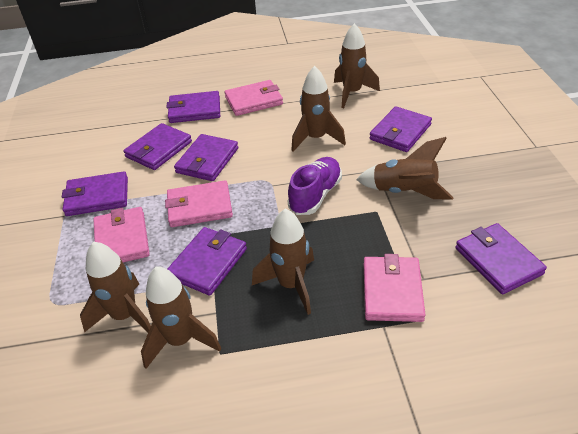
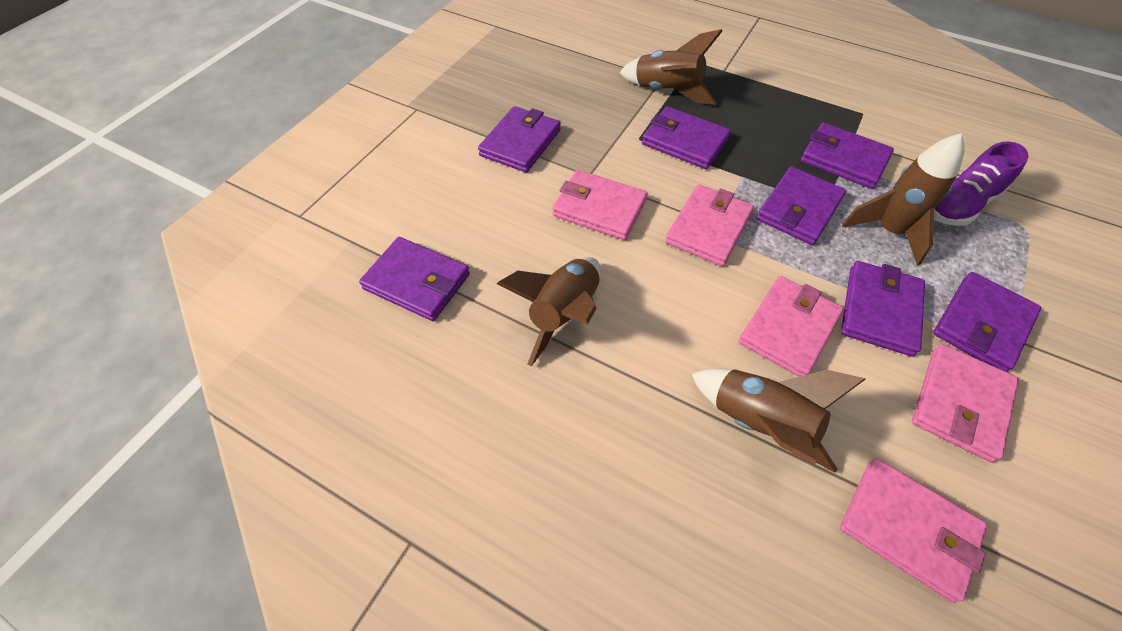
brown rocket: 6 -> 4
pink wallet: 4 -> 5

